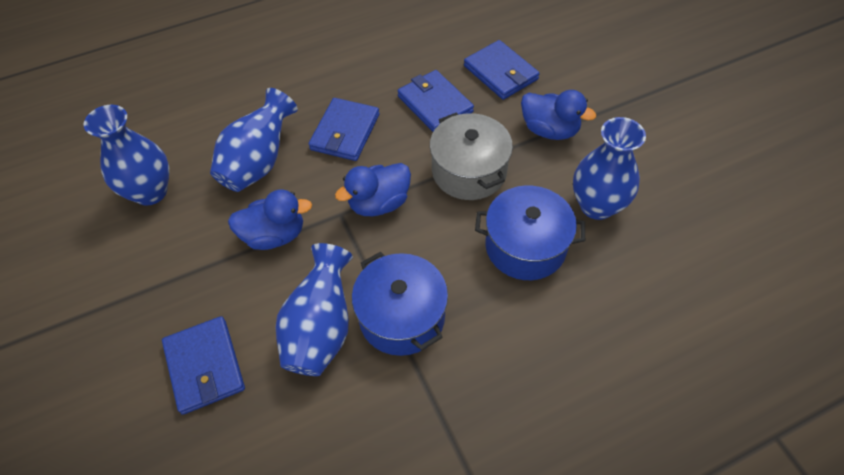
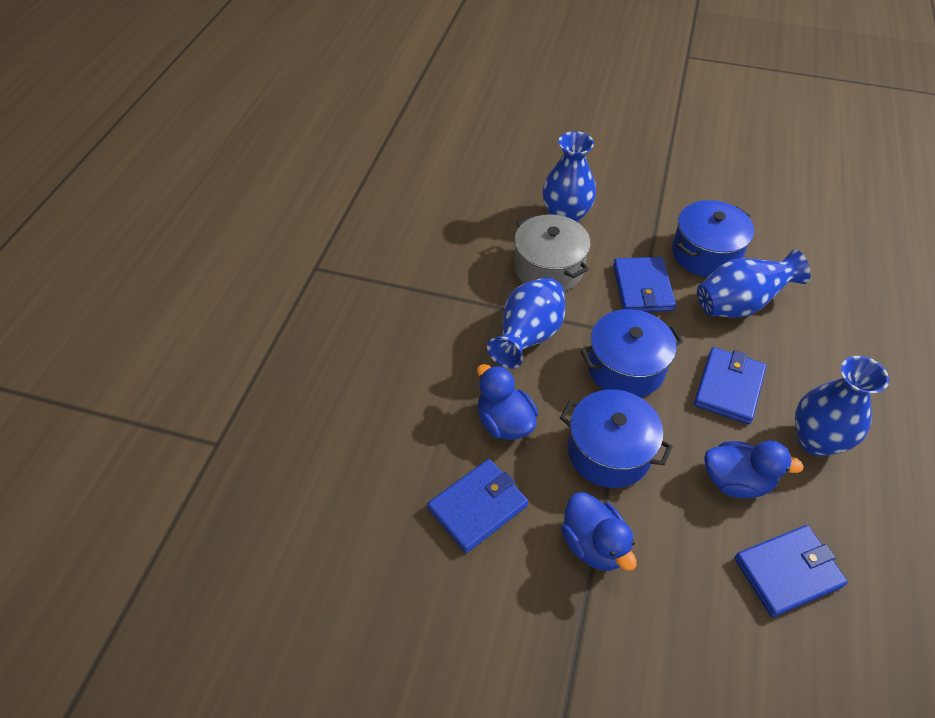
blue pot: 2 -> 3

